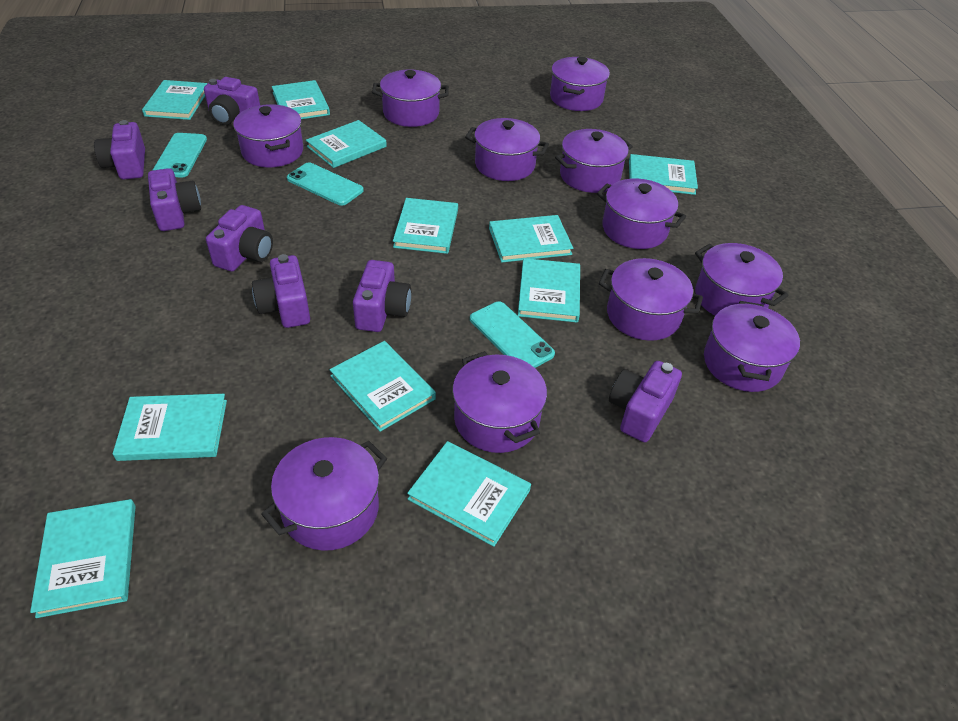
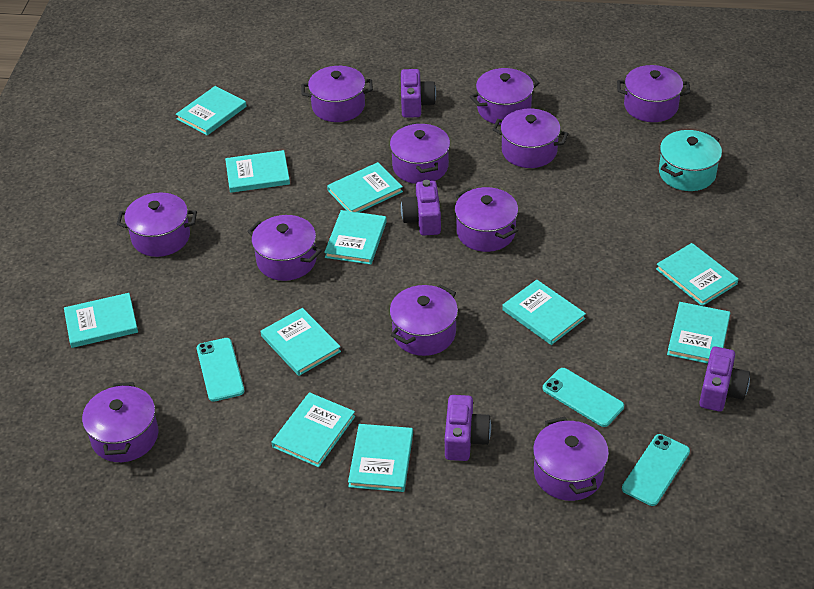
purple camera: 7 -> 4
turquoise pot: 0 -> 1

